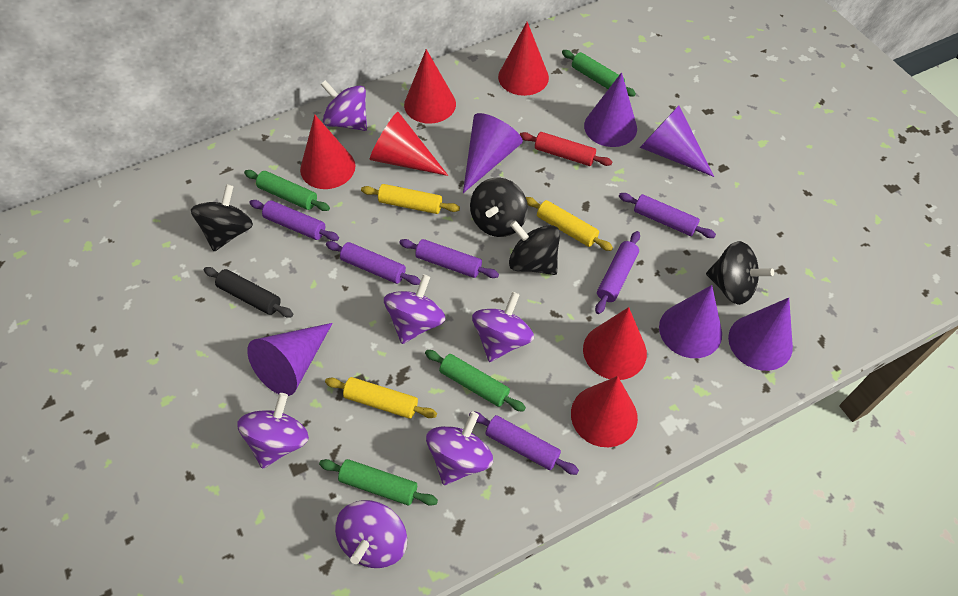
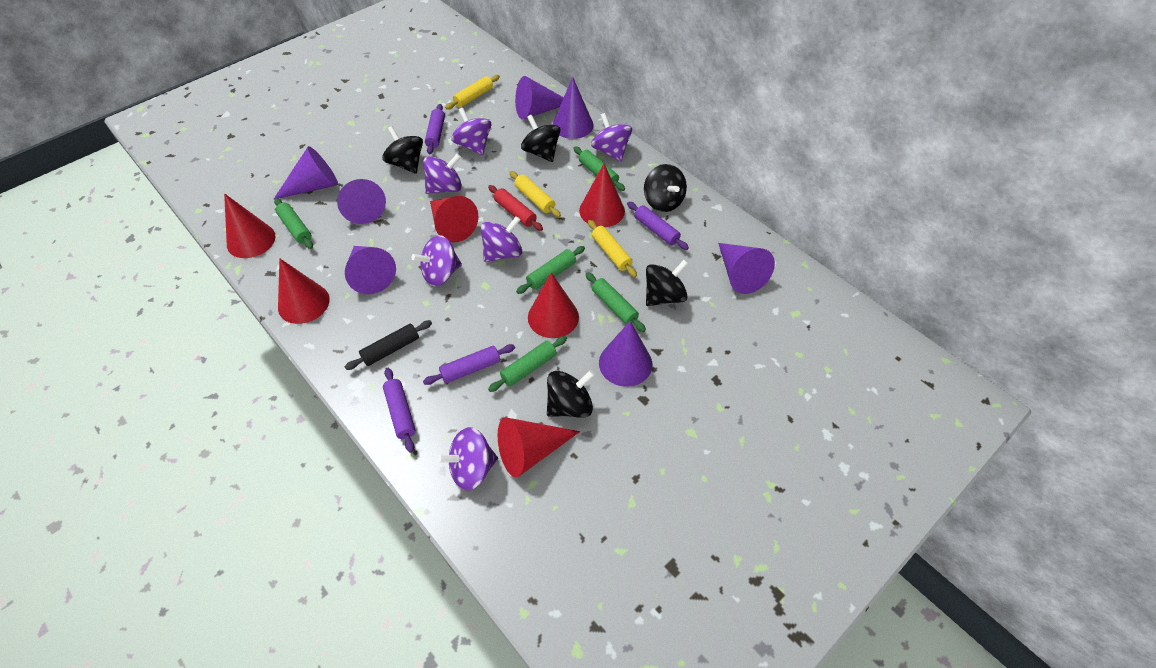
black spinning top: 4 -> 5
green rolling pin: 4 -> 5
purple cone: 6 -> 7
purple rolling pin: 6 -> 4

